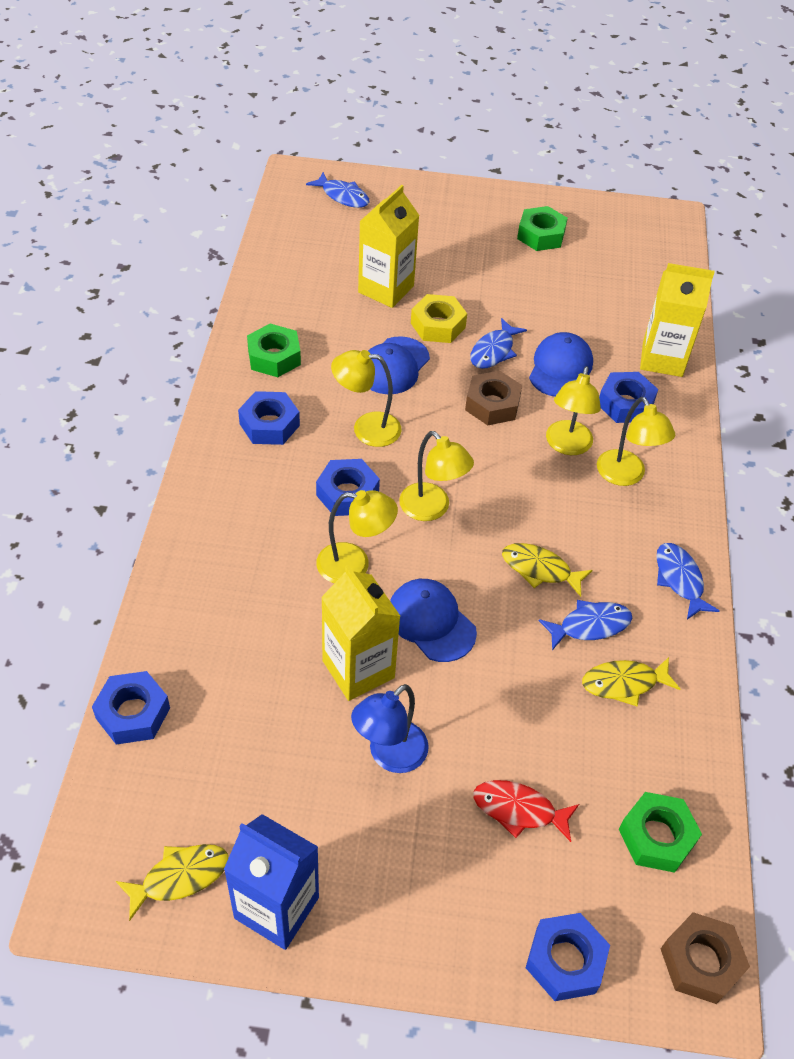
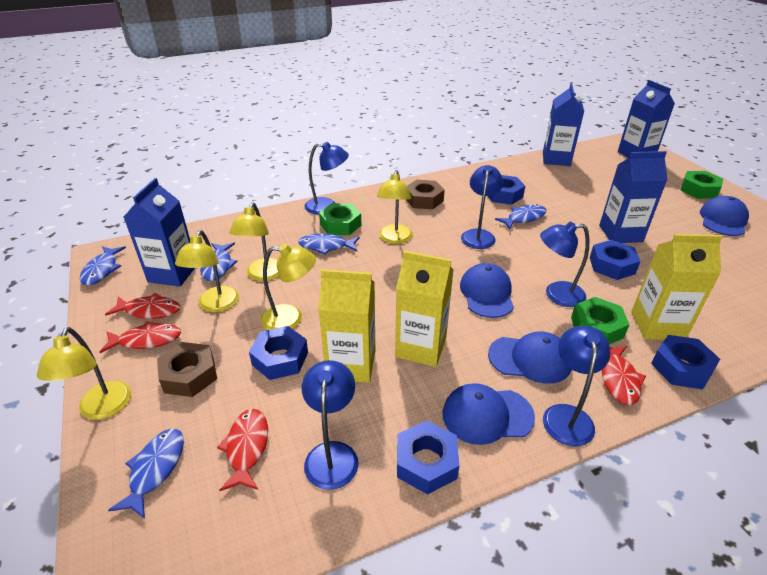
blue cap: 3 -> 4
blue carton: 1 -> 4
blue fish: 4 -> 5
blue lamp: 1 -> 5
red fish: 1 -> 4
yellow fish: 3 -> 0
yellow nut: 1 -> 0

